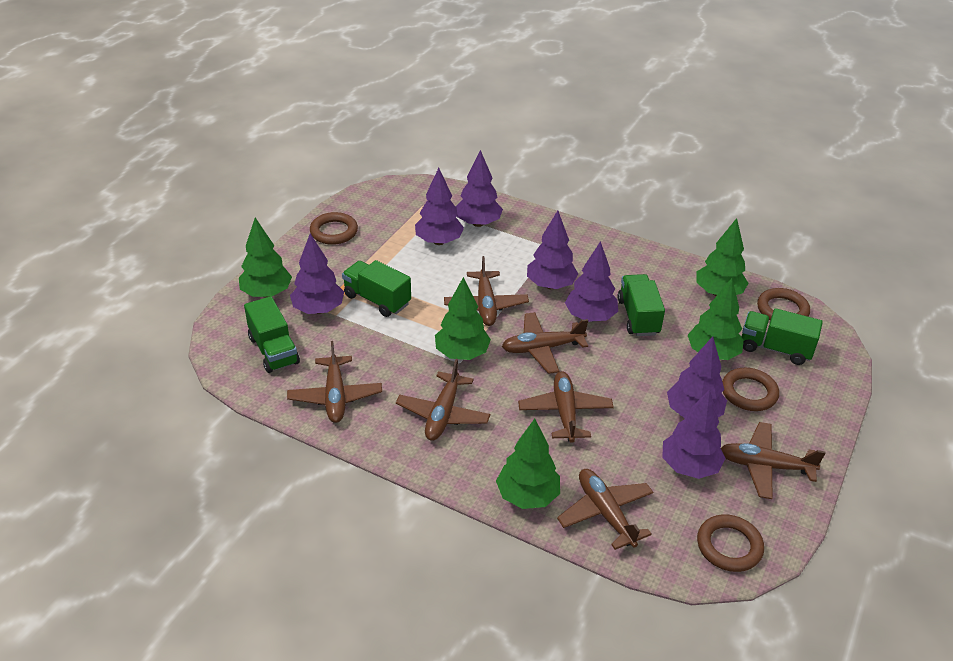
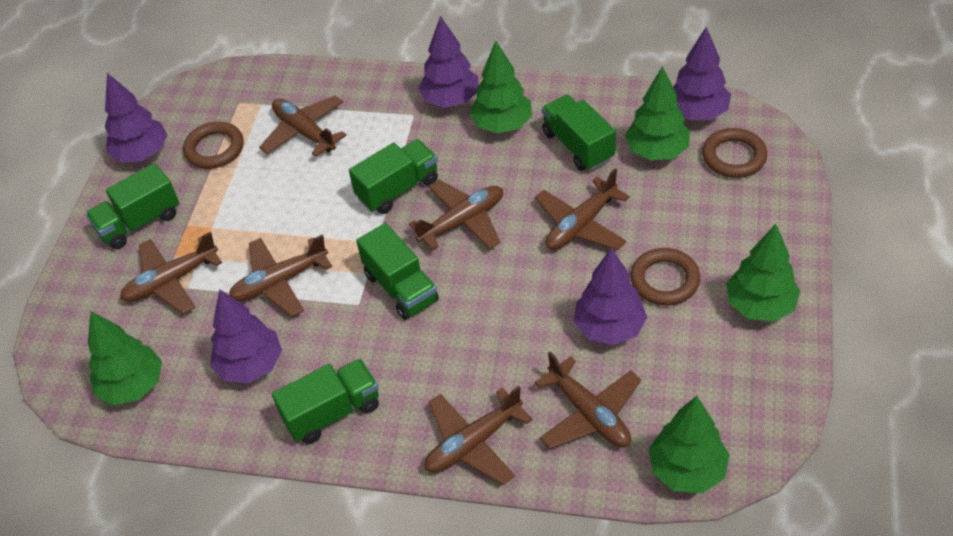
brown ring: 4 -> 3
green truck: 4 -> 5
purple tree: 7 -> 5

